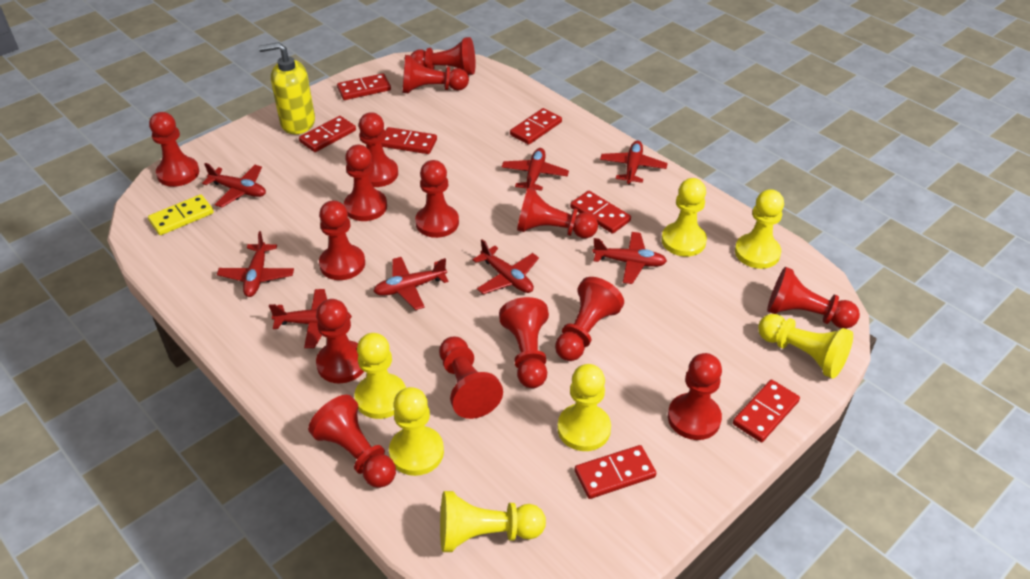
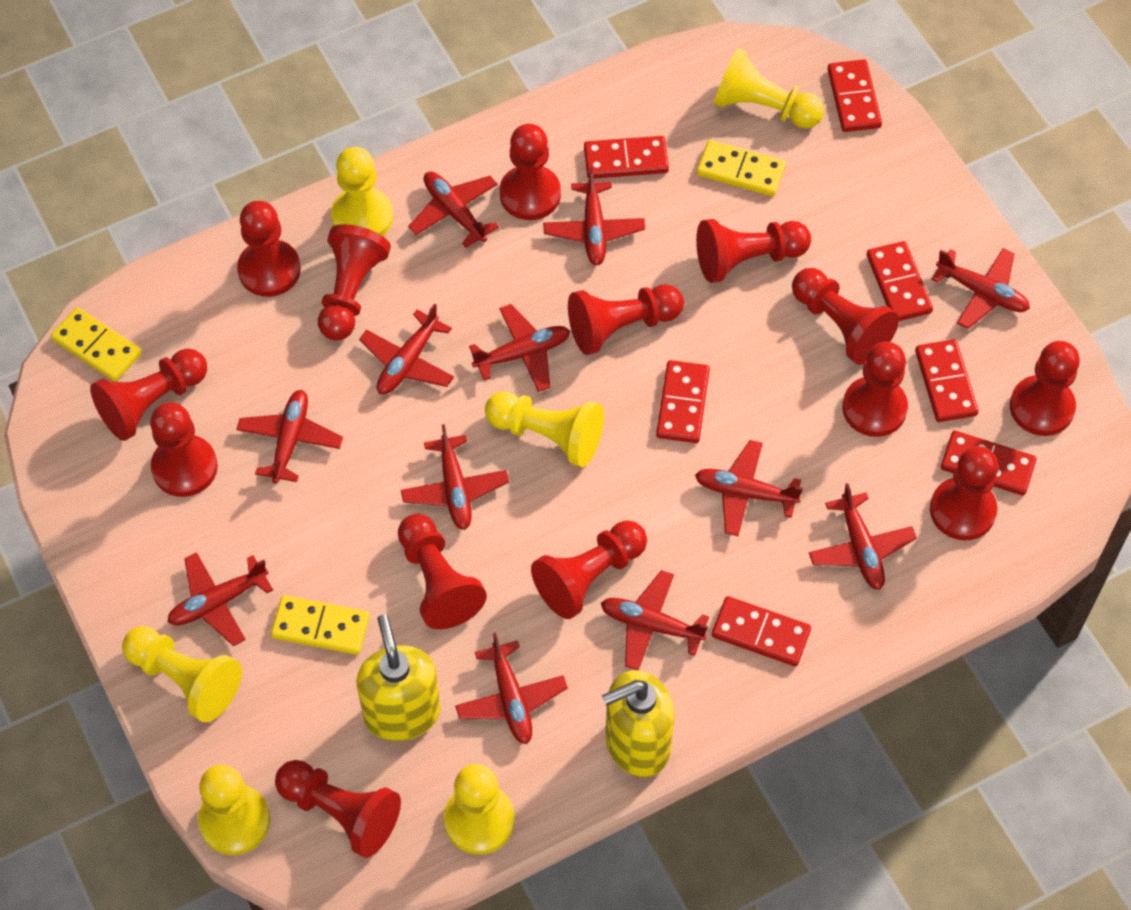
red pawn: 15 -> 14
red plane: 8 -> 12
yellow domino: 1 -> 3
yellow pawn: 7 -> 6
yellow soap dispenser: 1 -> 2

